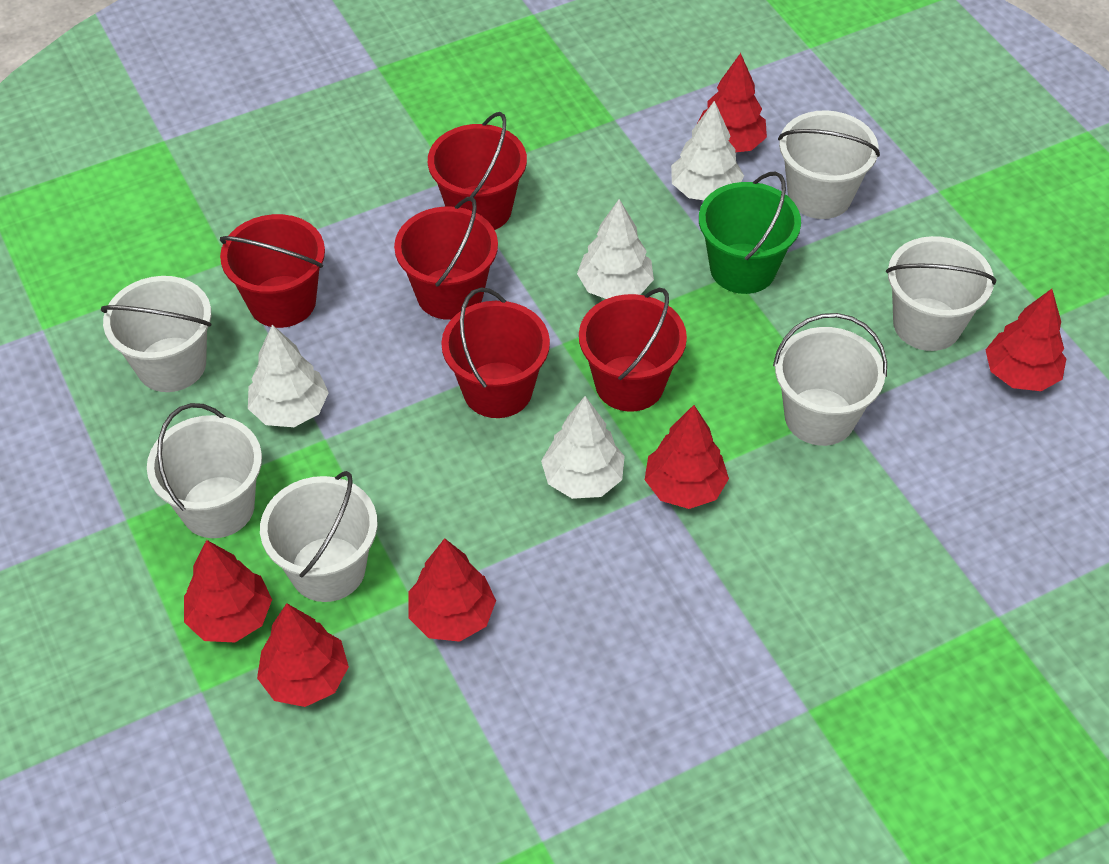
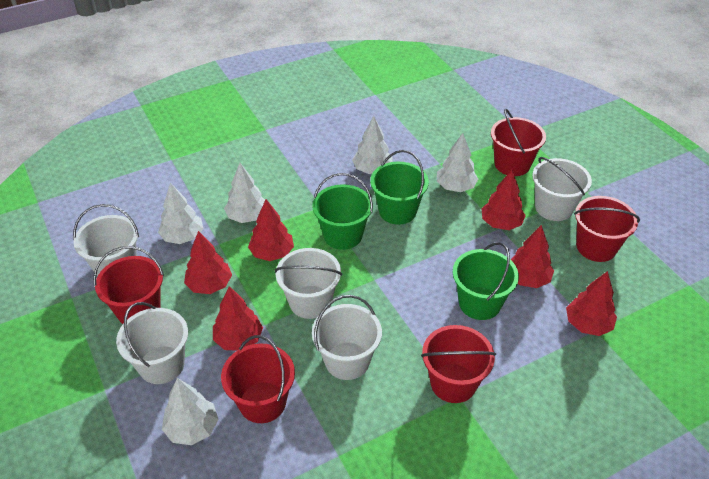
green bucket: 1 -> 3
white bucket: 6 -> 5
white tree: 4 -> 5

